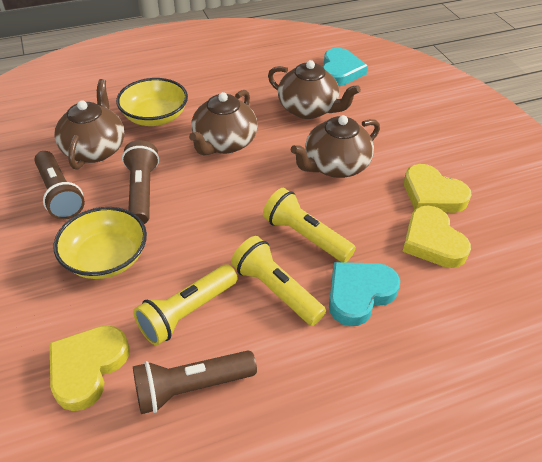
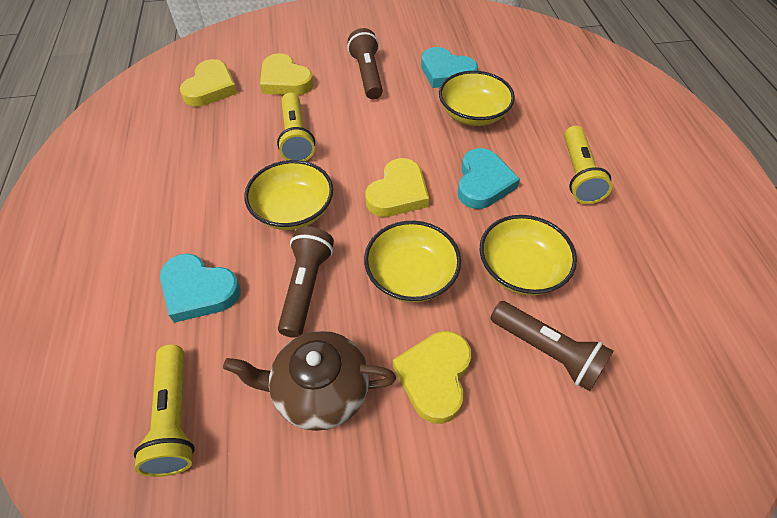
brown teapot: 4 -> 1
turquoise heart: 2 -> 3
yellow bowl: 2 -> 4
yellow heart: 3 -> 4

